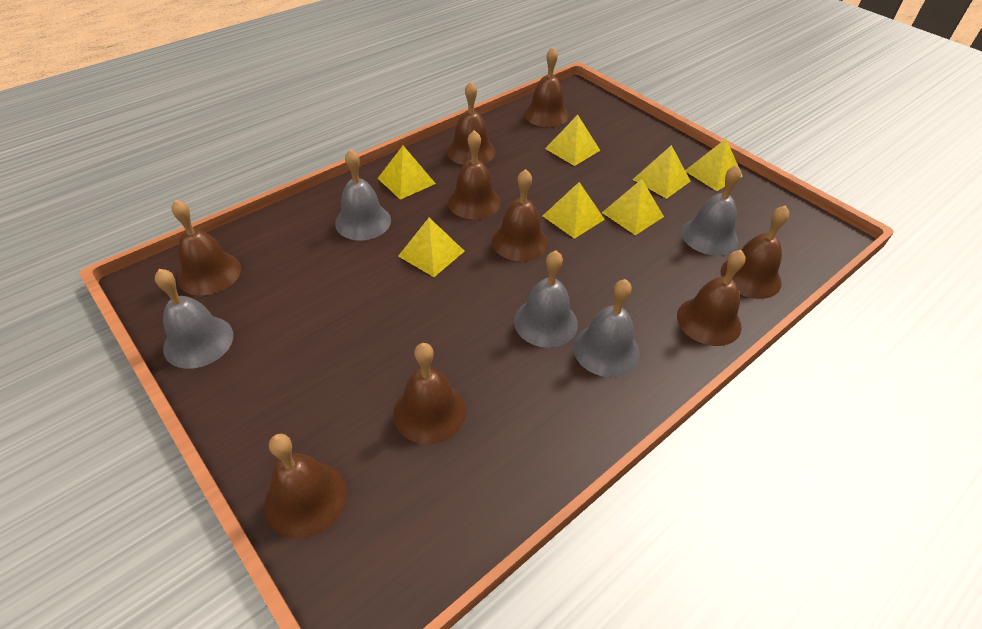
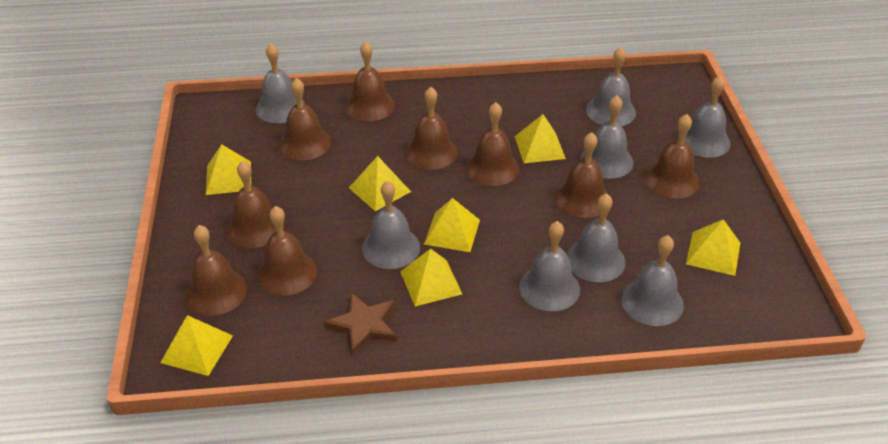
brown star: 0 -> 1
grey bell: 5 -> 8

